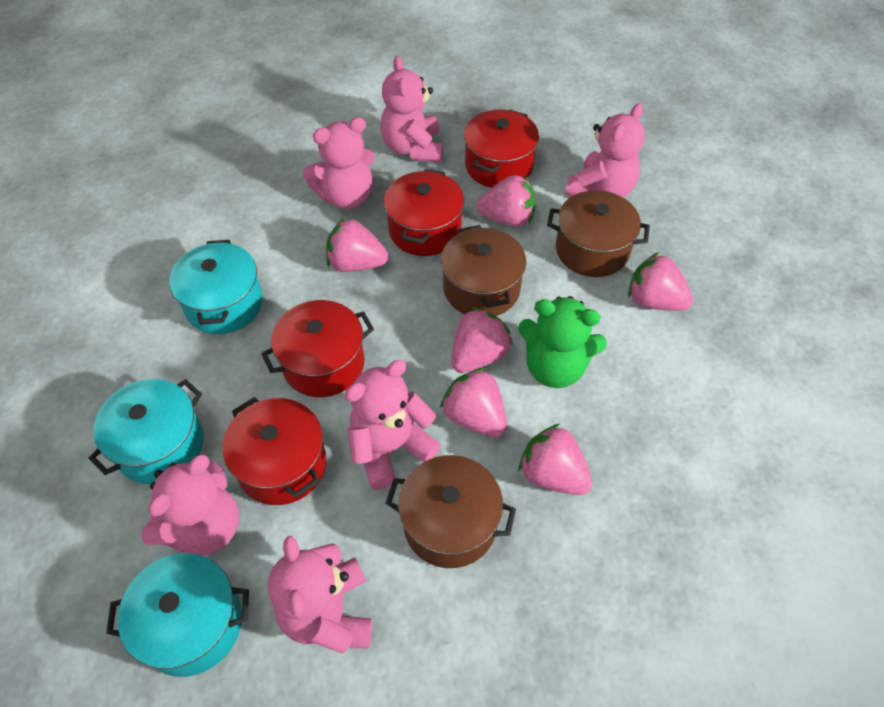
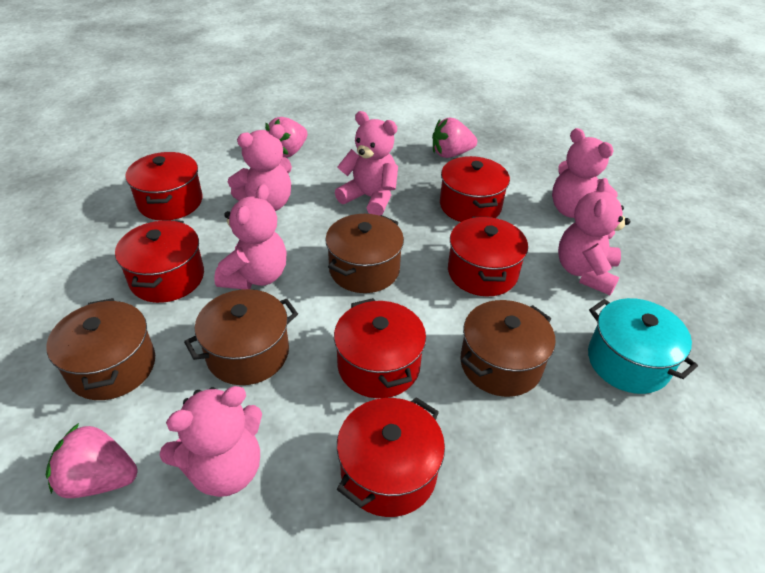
brown pot: 3 -> 4
green teddy bear: 1 -> 0
pink strawberry: 6 -> 3
red pot: 4 -> 6
turquoise pot: 3 -> 1

